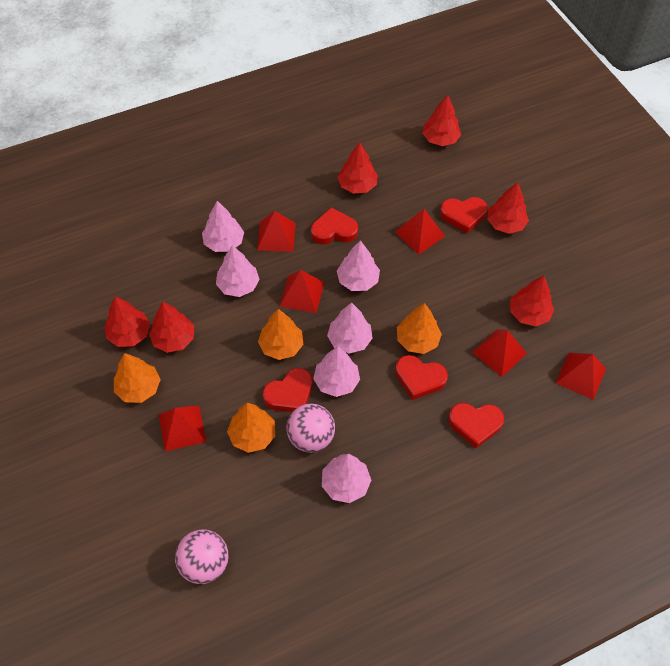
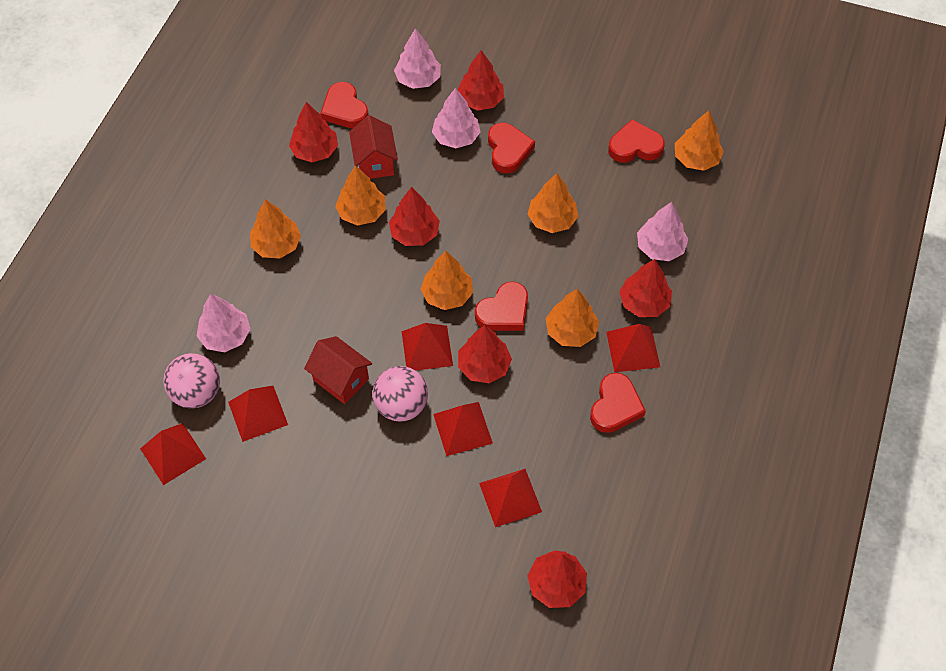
orange tree: 4 -> 6
pink tree: 6 -> 4
red house: 0 -> 2

